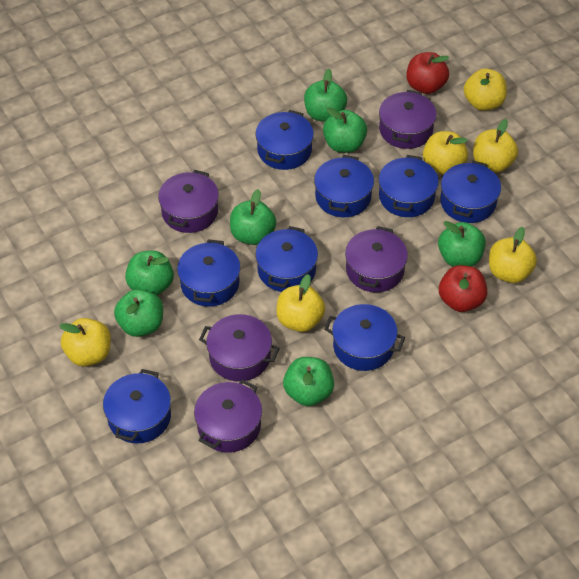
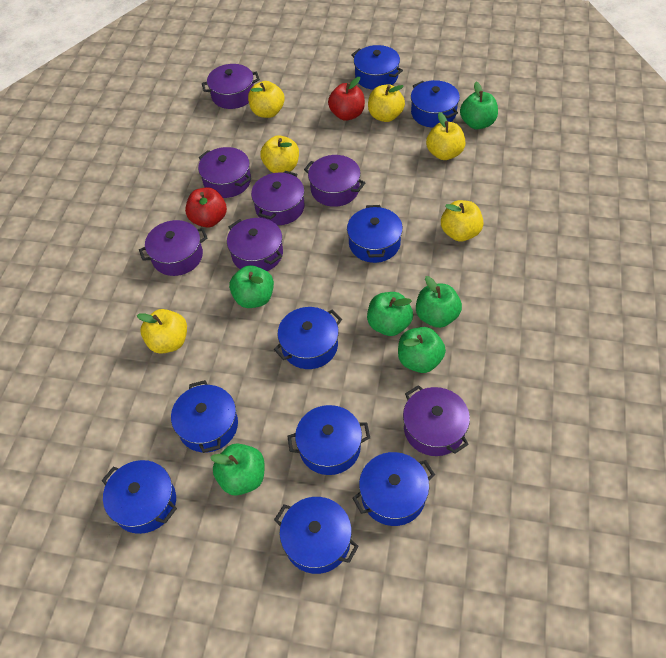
blue pot: 8 -> 9
green apple: 7 -> 6
purple pot: 5 -> 7

